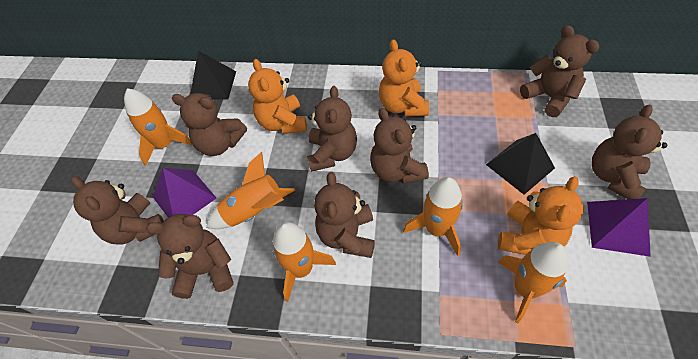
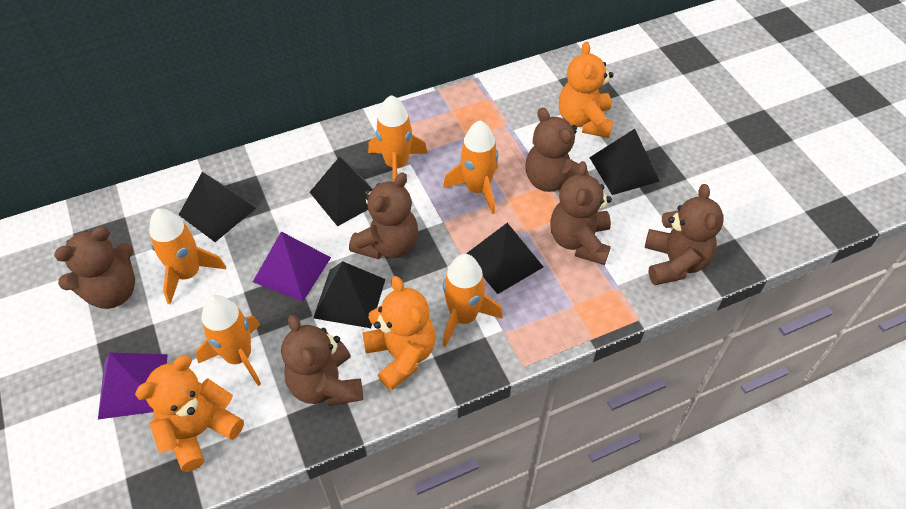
black pyramid: 2 -> 5
brown teddy bear: 8 -> 6

